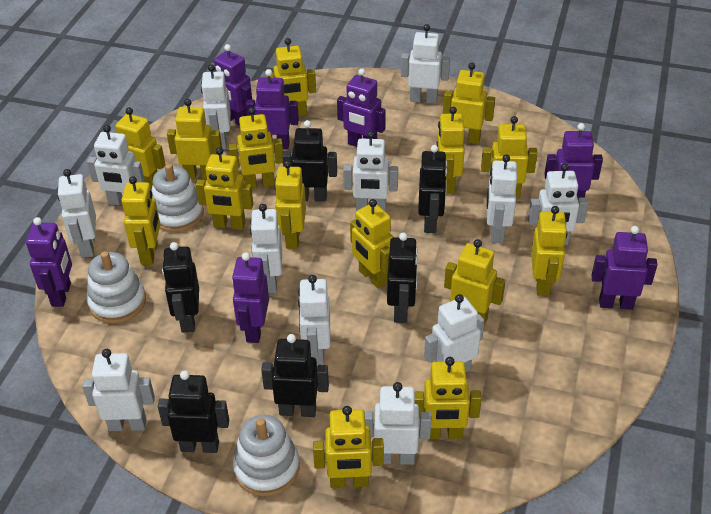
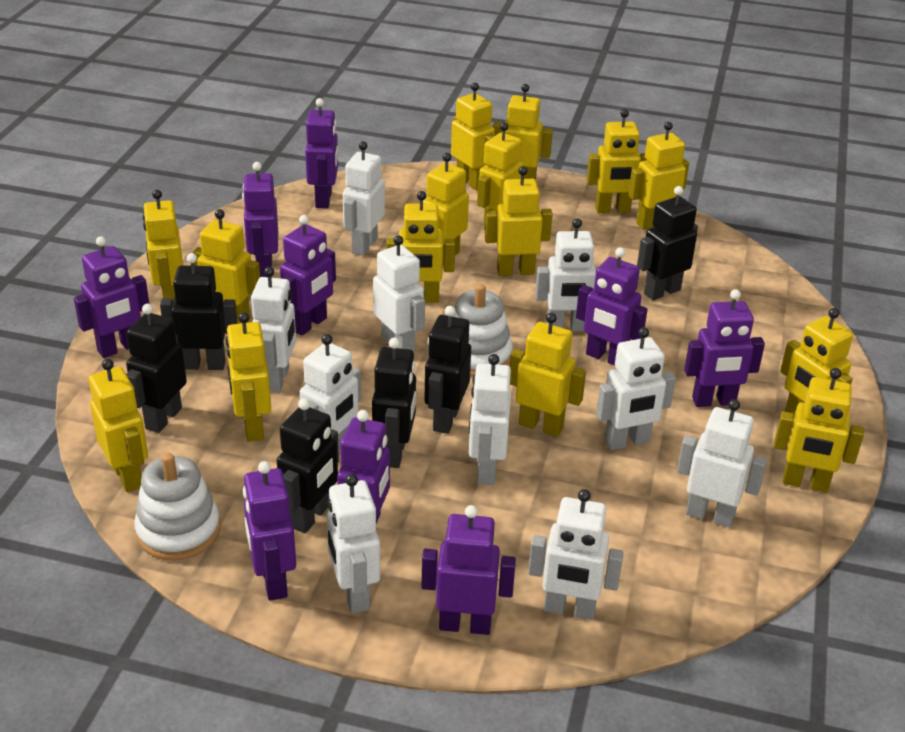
purple robot: 7 -> 9
white robot: 12 -> 10
white stacking toy: 3 -> 2

